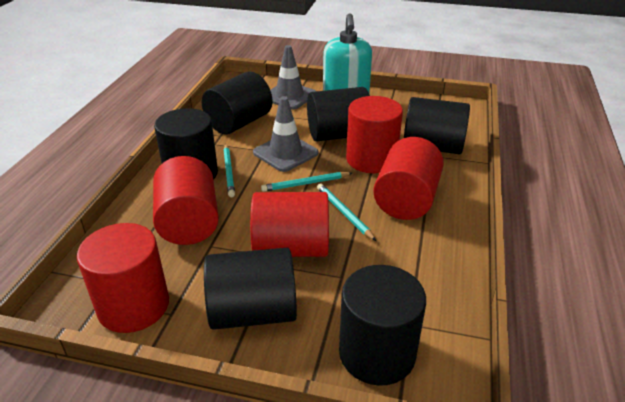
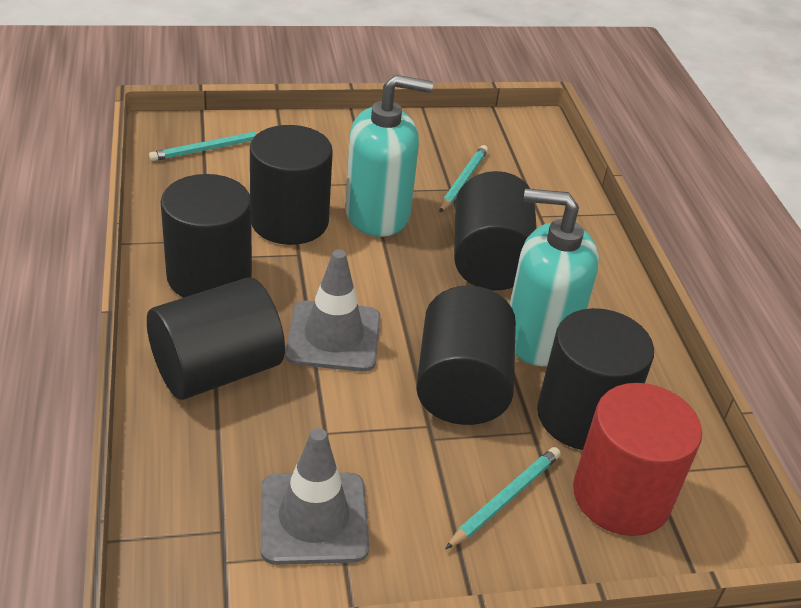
red cylinder: 5 -> 1
turquoise soap dispenser: 1 -> 2

